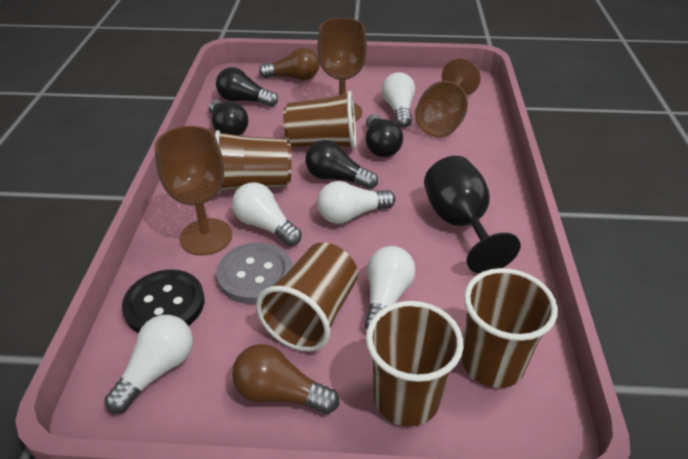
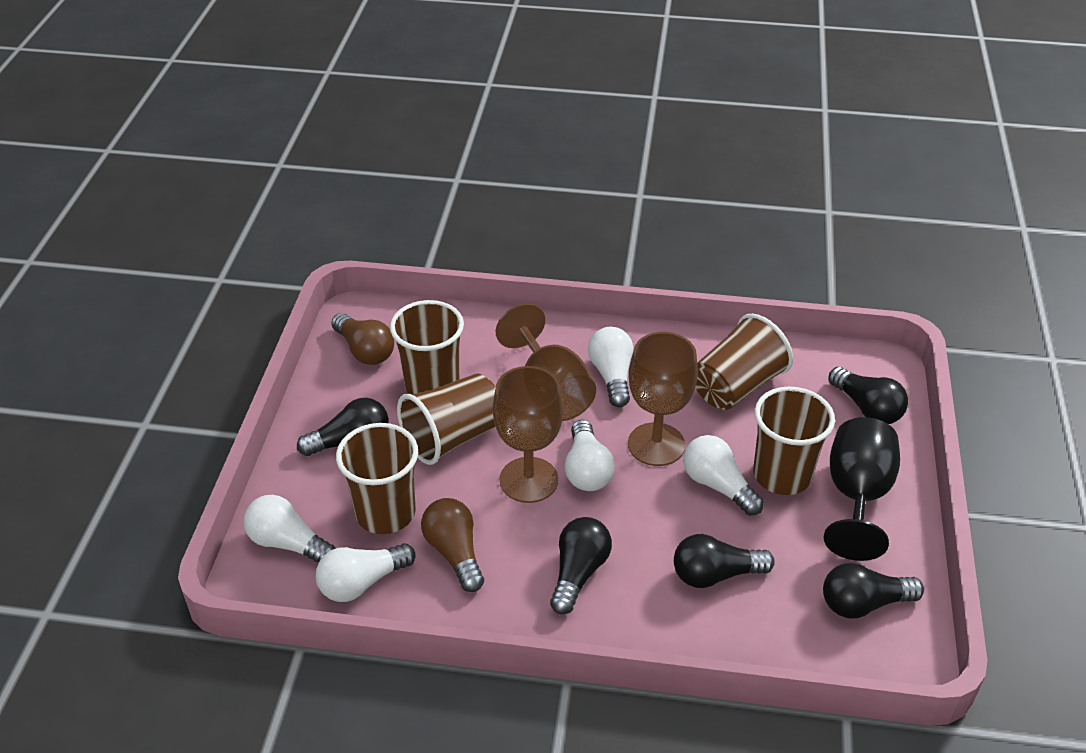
black button: 1 -> 0
black light bulb: 4 -> 5
grey button: 1 -> 0

